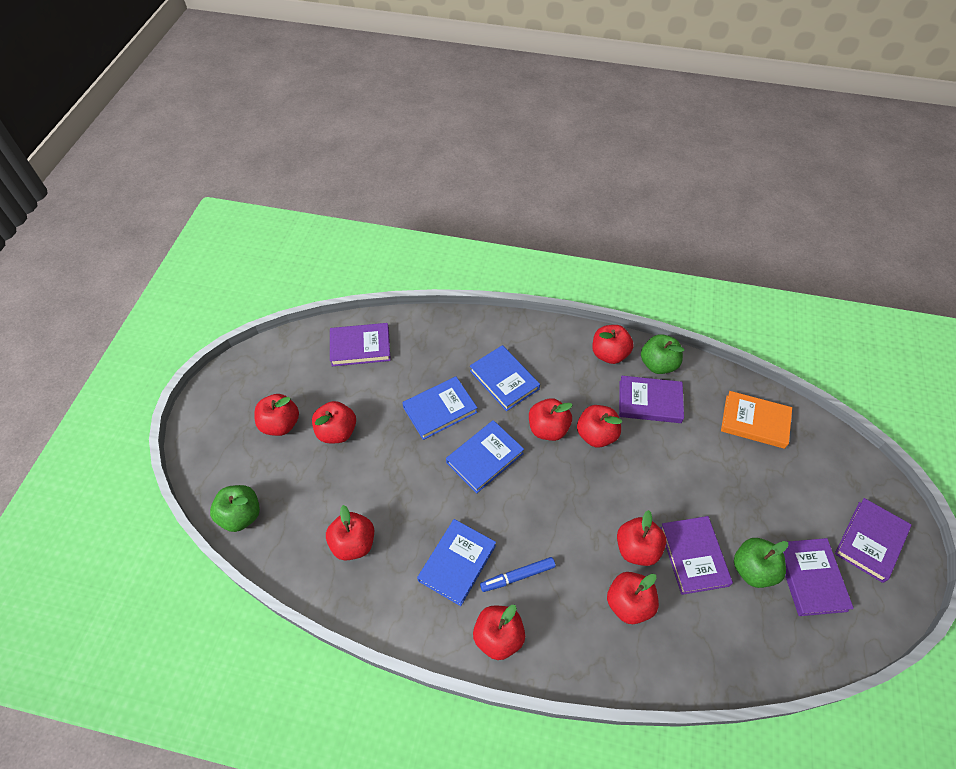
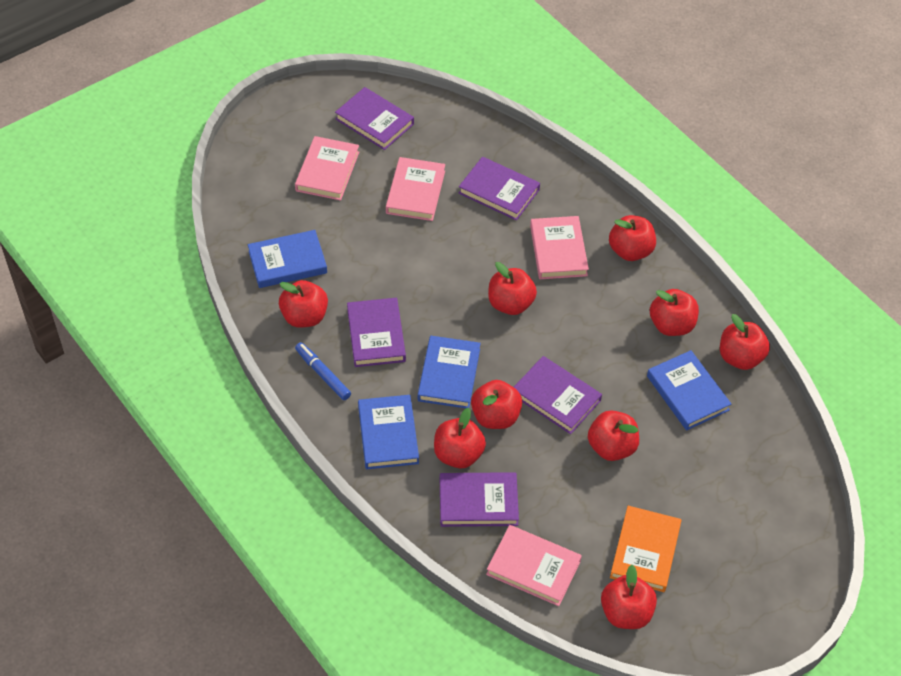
green apple: 3 -> 0
pink book: 0 -> 4

